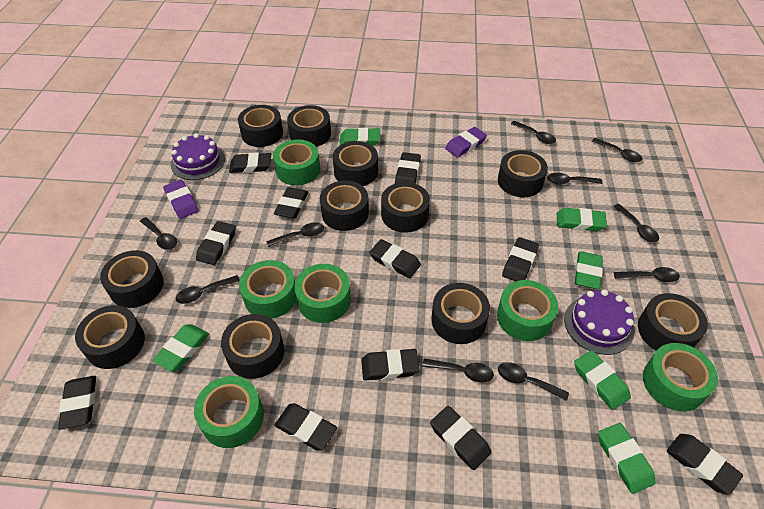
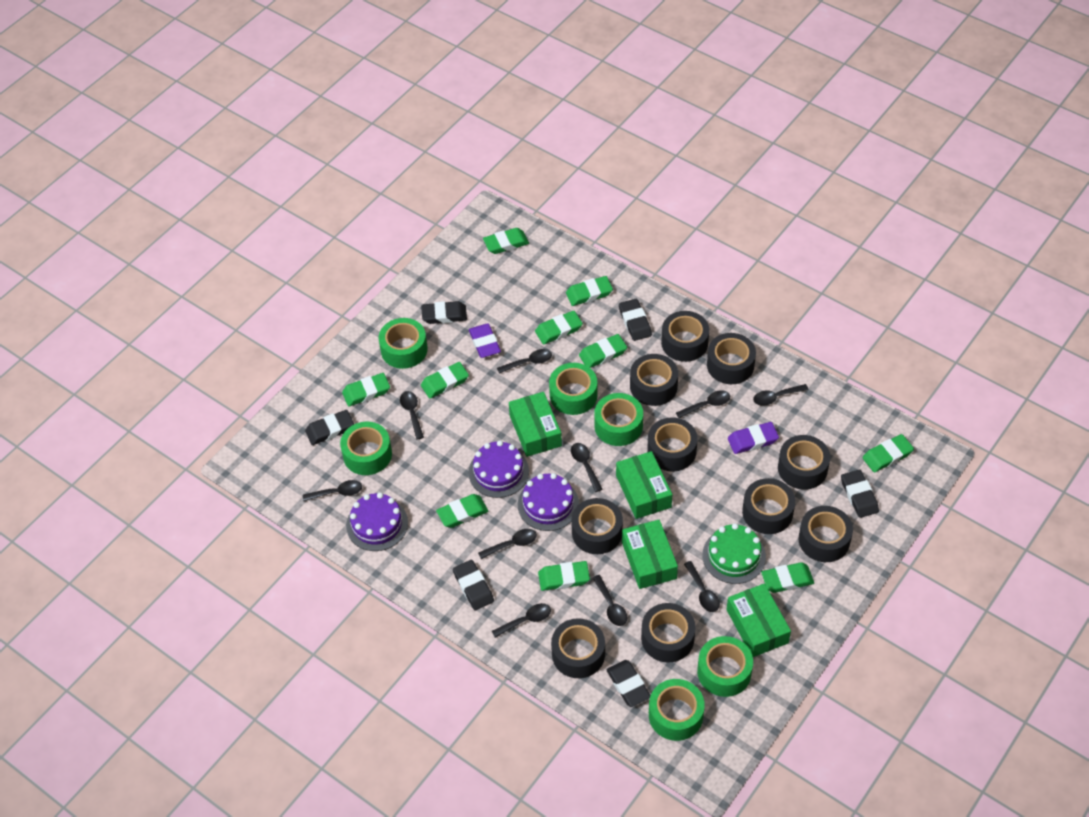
black eraser: 11 -> 6
black tape: 11 -> 10
green box: 0 -> 4
green cake: 0 -> 1
green eraser: 6 -> 10
purple cake: 2 -> 3

